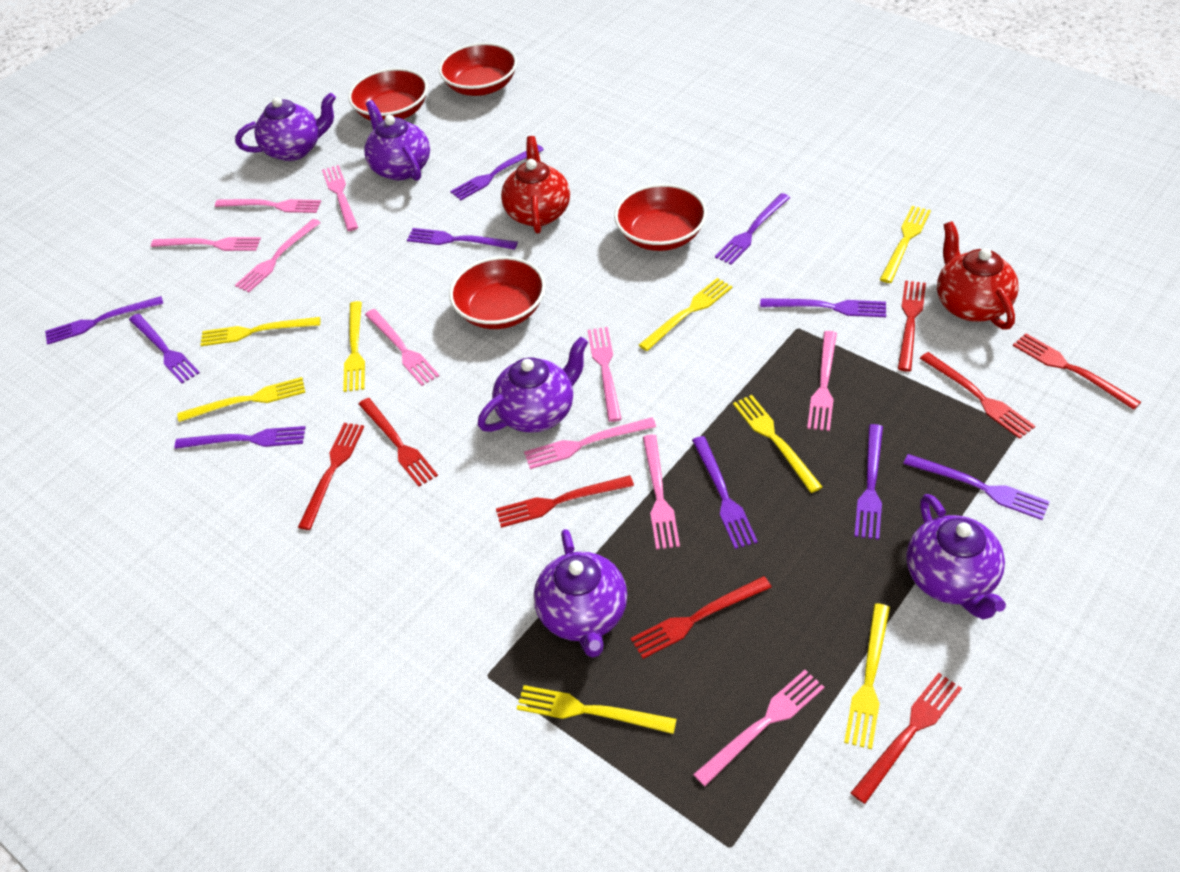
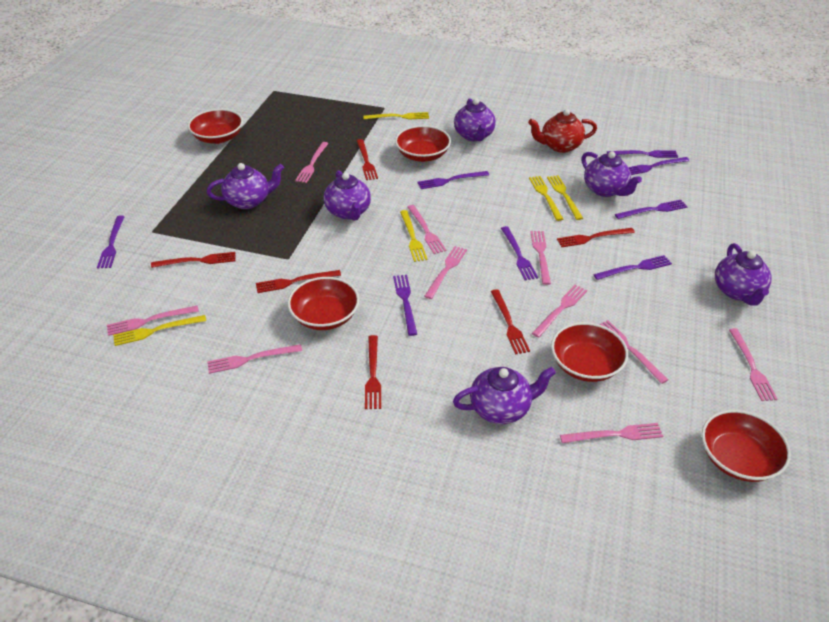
purple fork: 10 -> 8
purple teapot: 5 -> 6
red bowl: 4 -> 5
red fork: 8 -> 6
red teapot: 2 -> 1
yellow fork: 8 -> 5

